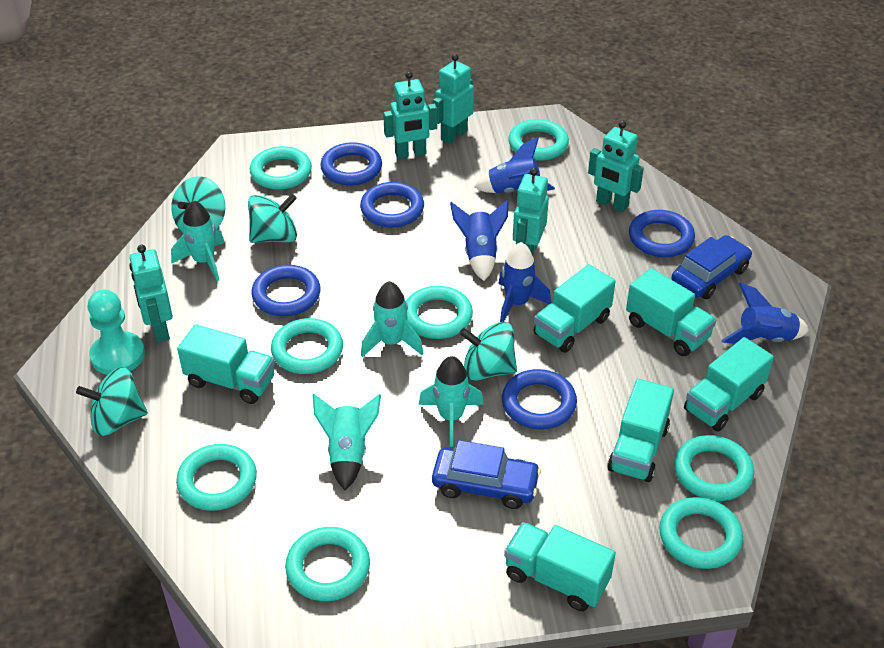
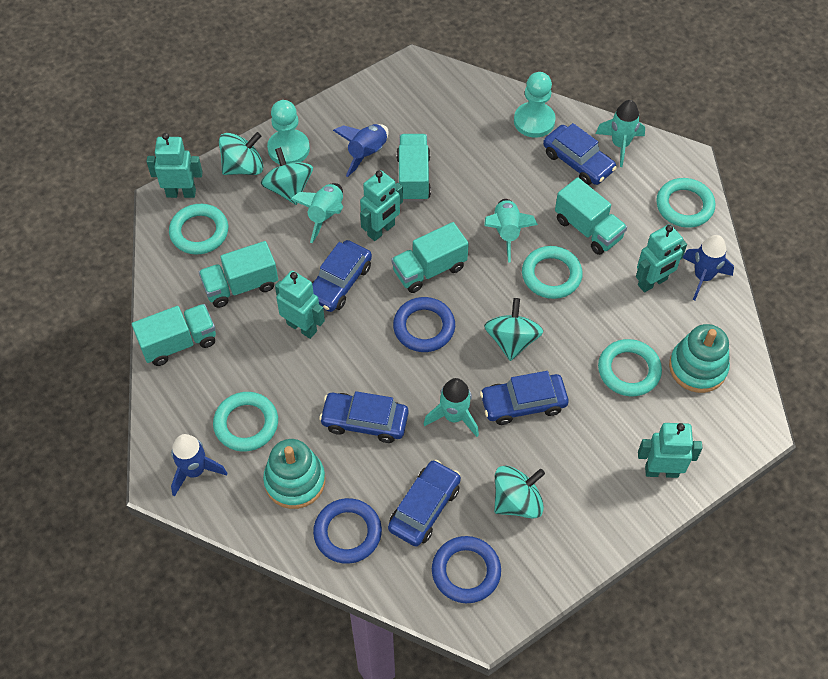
blue car: 2 -> 5
blue ring: 5 -> 3
blue rocket: 4 -> 3
turquoise pawn: 1 -> 2
turquoise ring: 8 -> 5
turquoise stacking toy: 0 -> 2
turquoise truck: 6 -> 5

